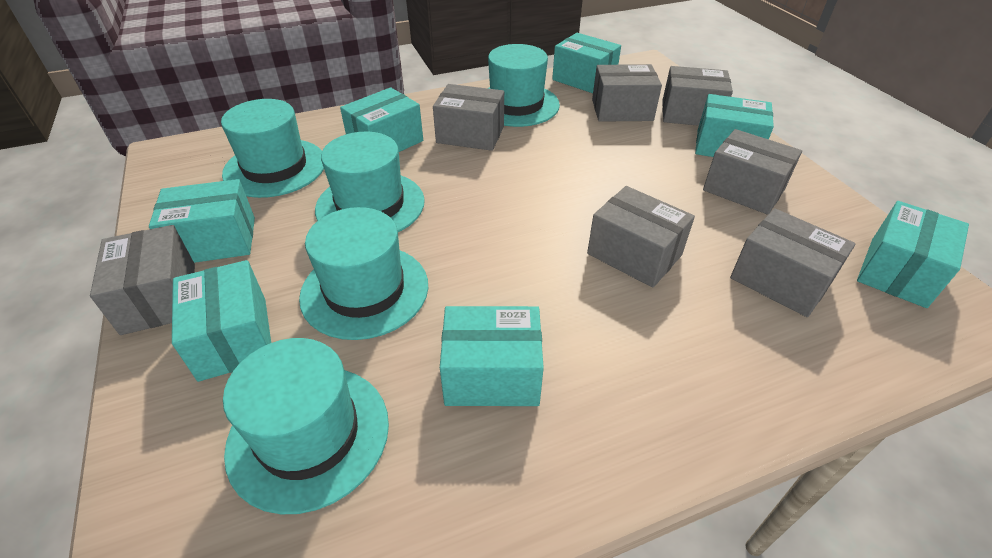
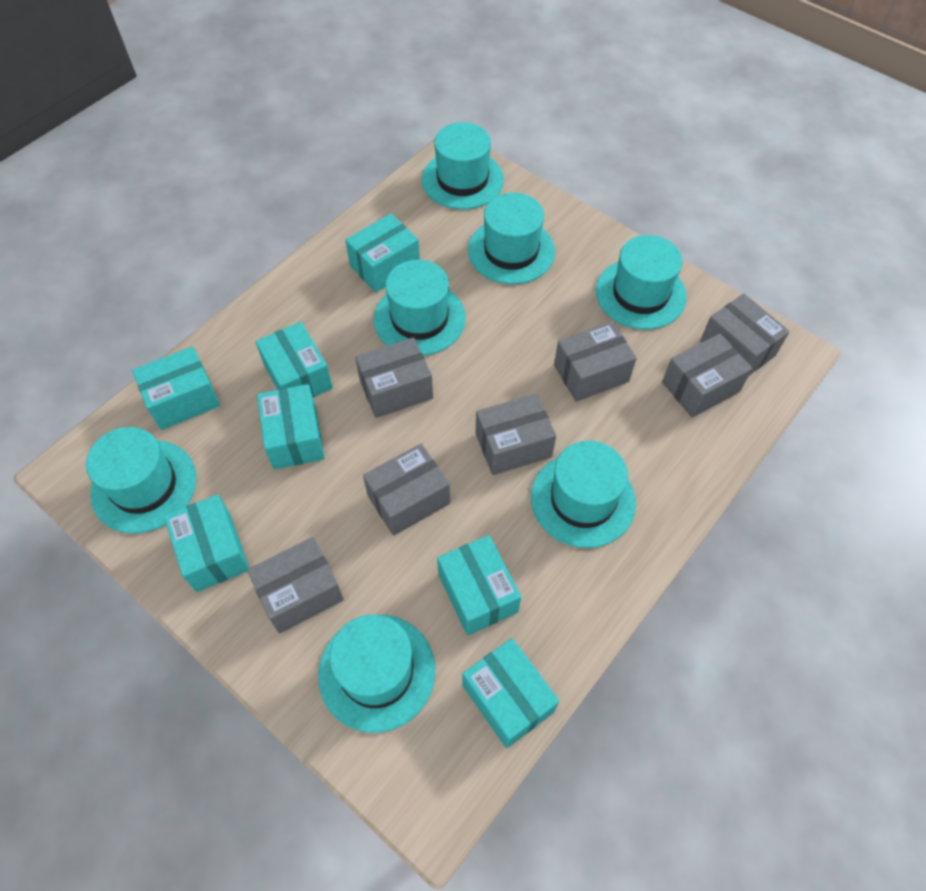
turquoise hat: 5 -> 7

